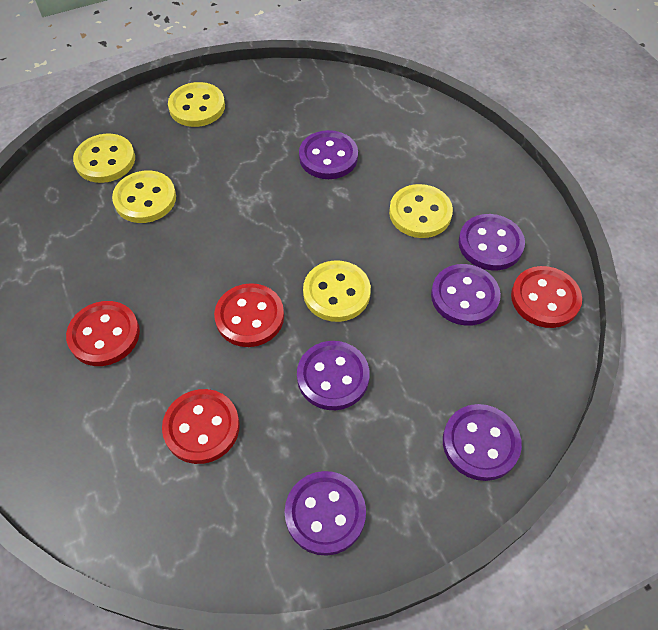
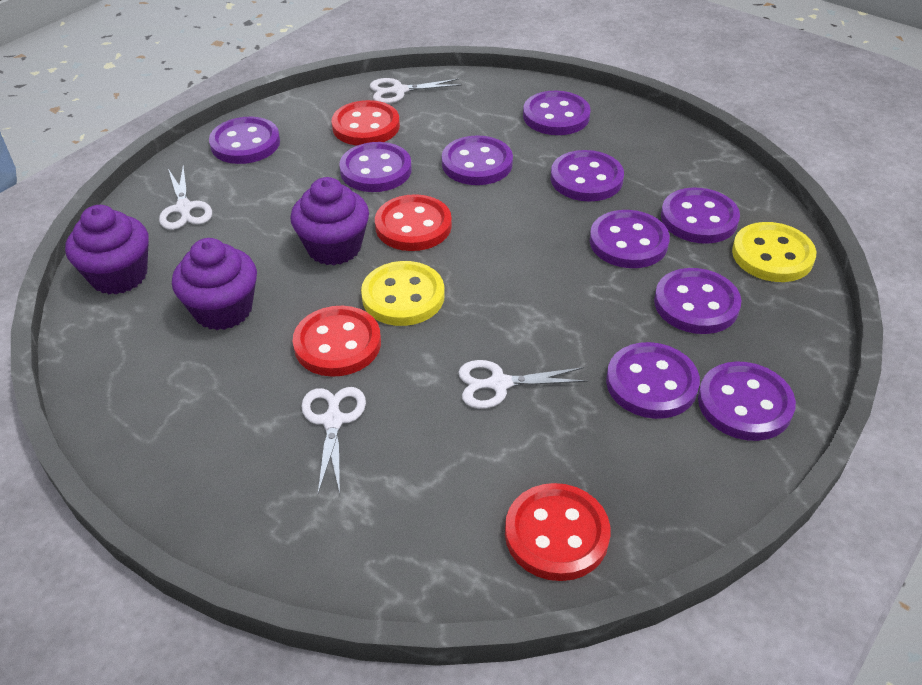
purple button: 6 -> 10
purple cupcake: 0 -> 3
white scissors: 0 -> 4
yellow button: 5 -> 2

